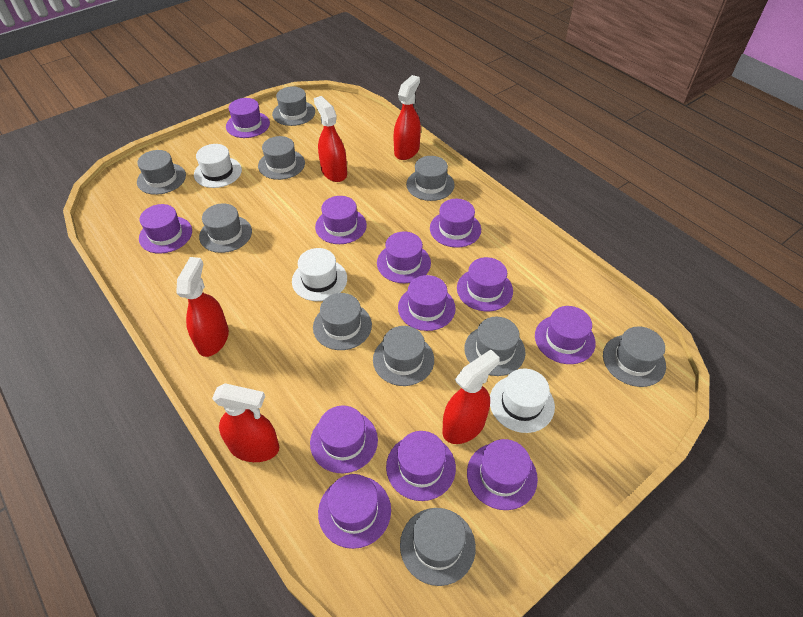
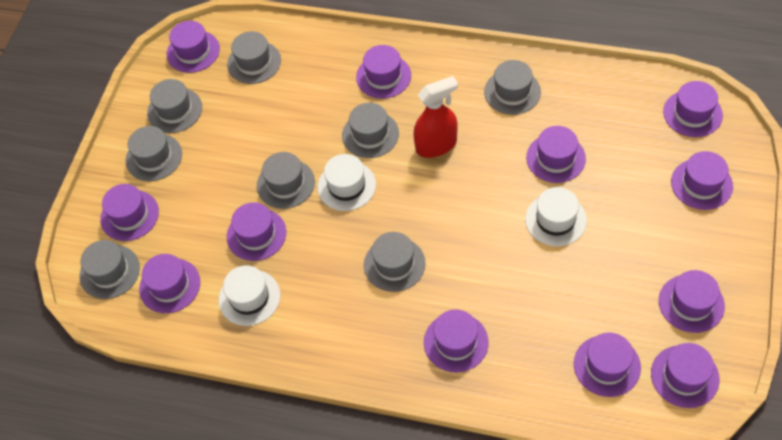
grey hat: 10 -> 8
red spray bottle: 5 -> 1

